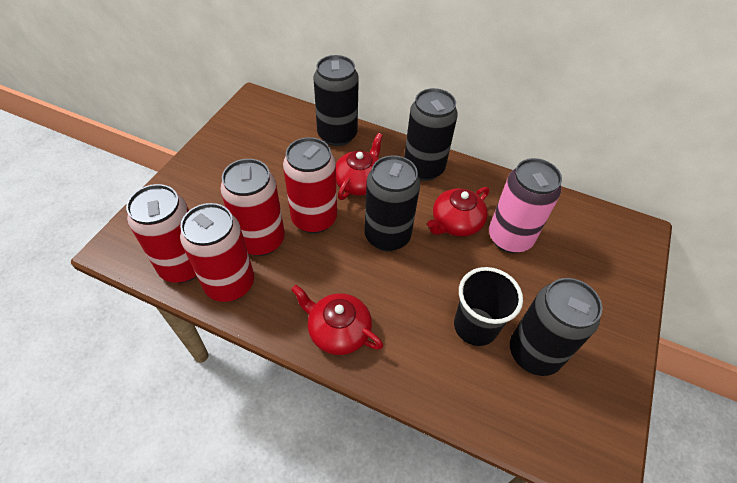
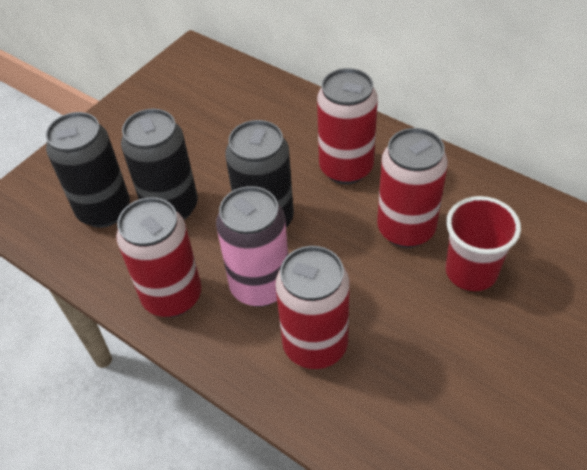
black can: 4 -> 3
black cup: 1 -> 0
red cup: 0 -> 1
red teapot: 3 -> 0

